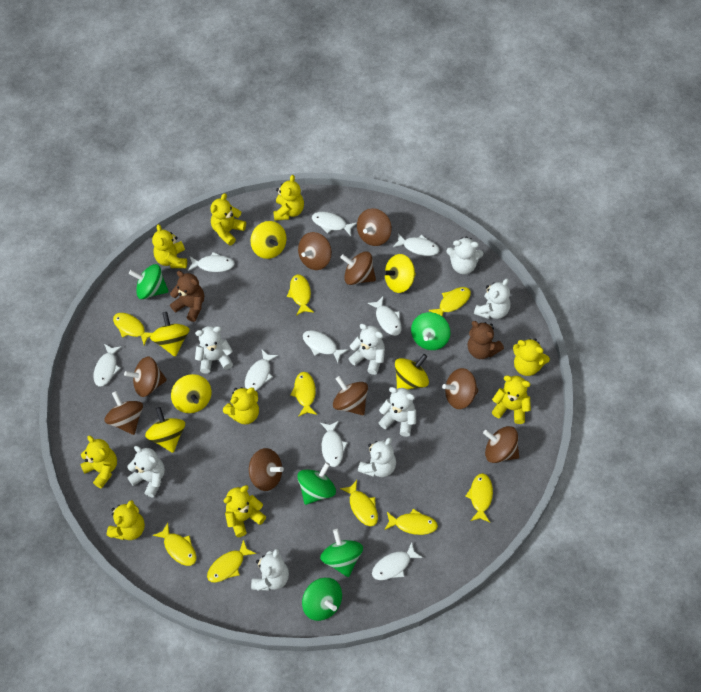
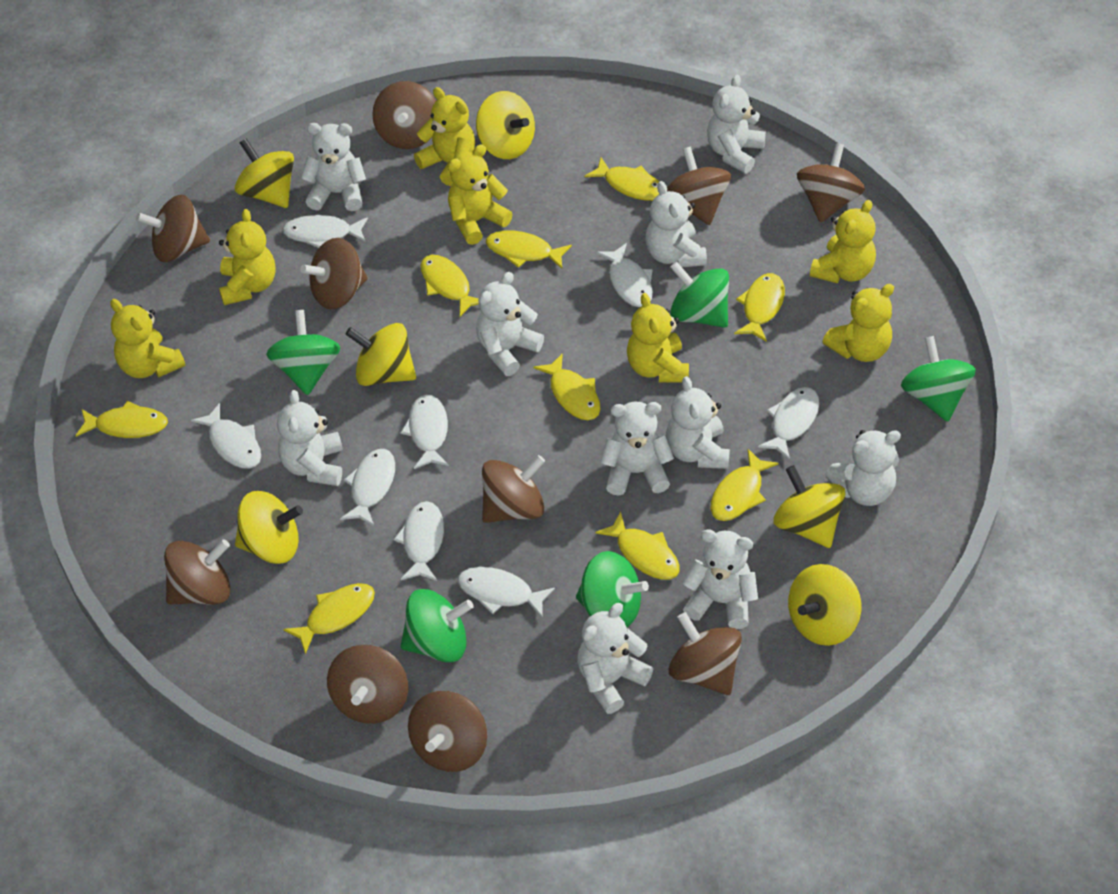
brown spinning top: 9 -> 10
brown teddy bear: 2 -> 0
white fish: 9 -> 8
white teddy bear: 8 -> 10
yellow teddy bear: 9 -> 7

